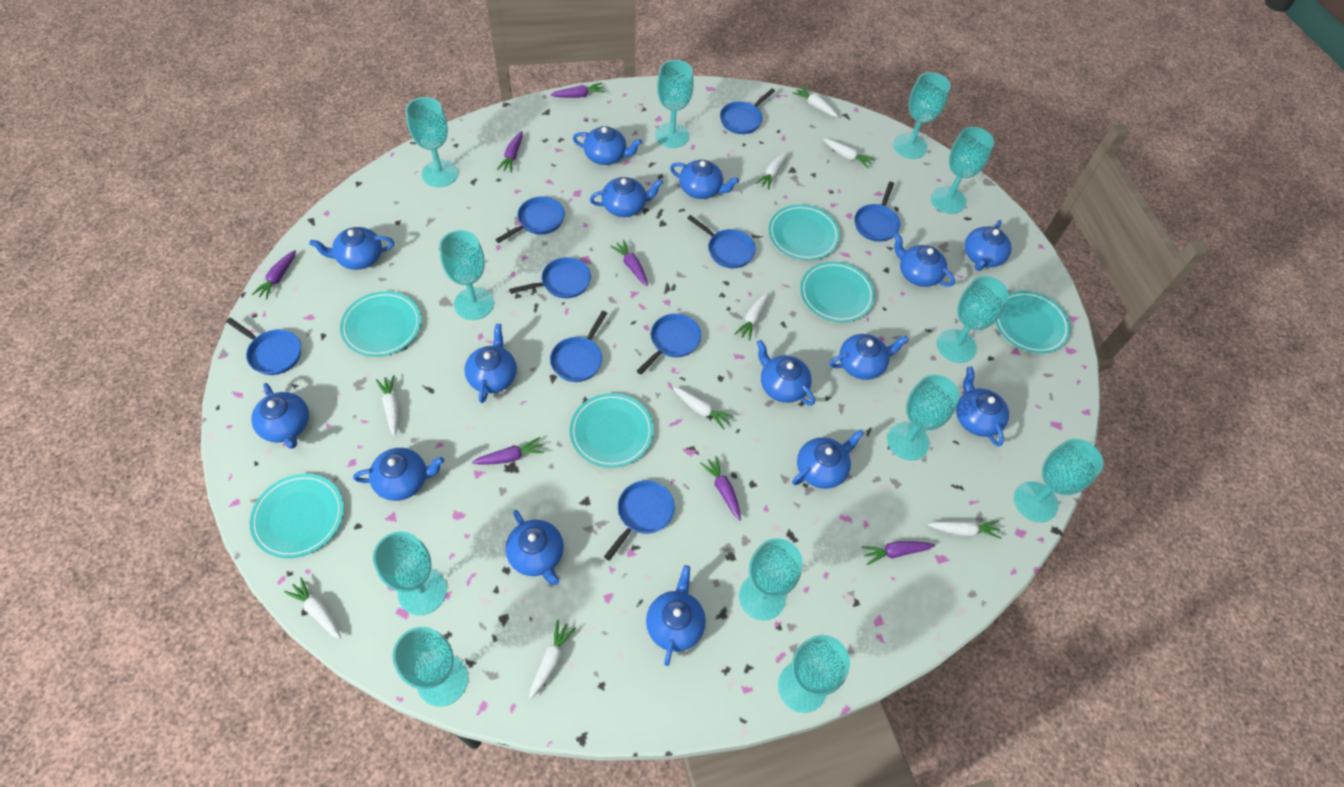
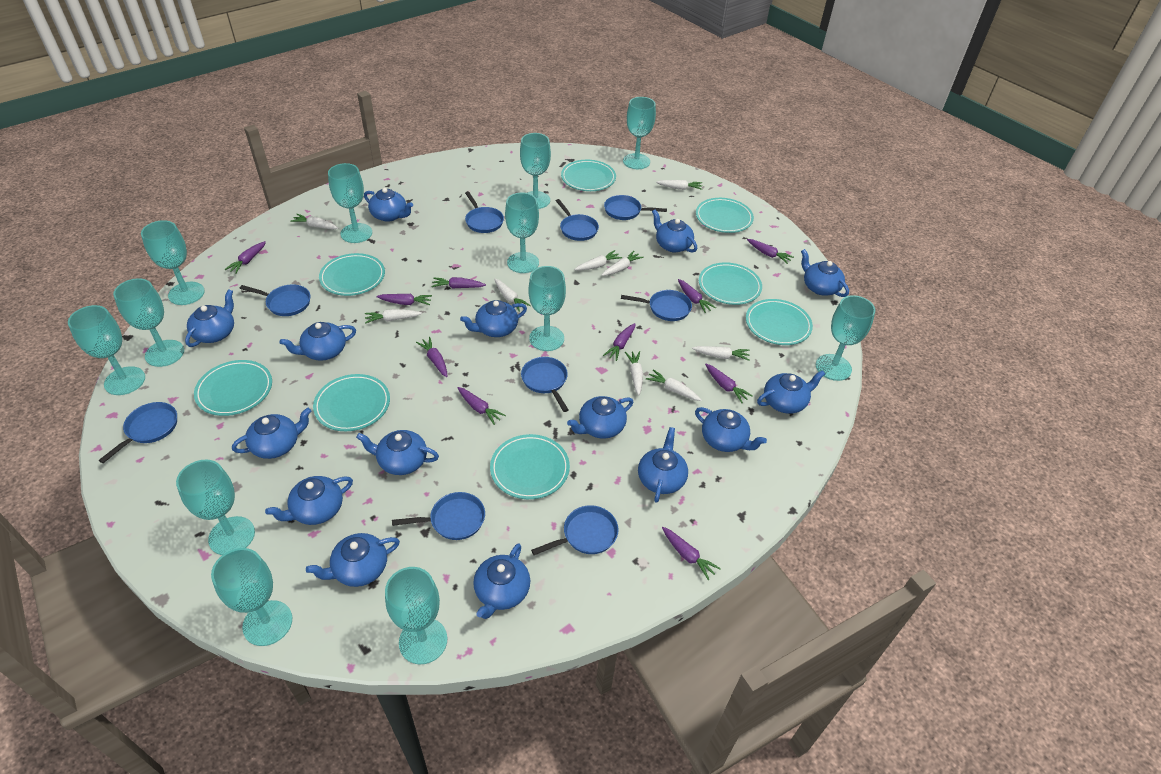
purple carrot: 7 -> 10
turquoise plate: 6 -> 8

